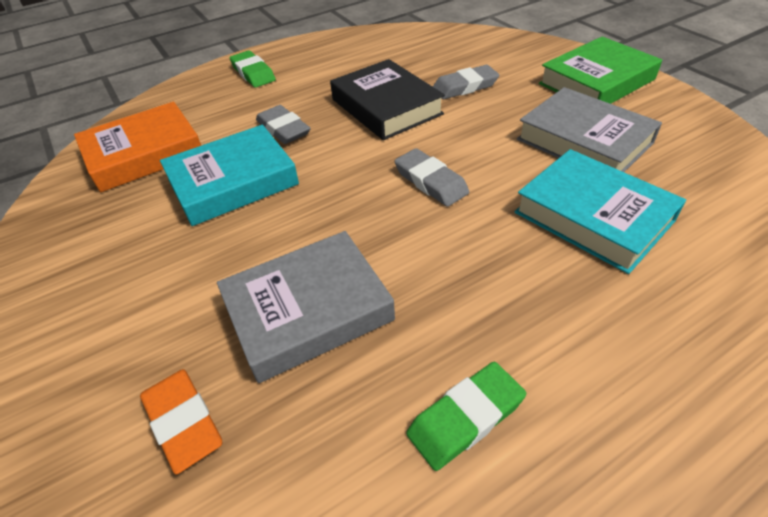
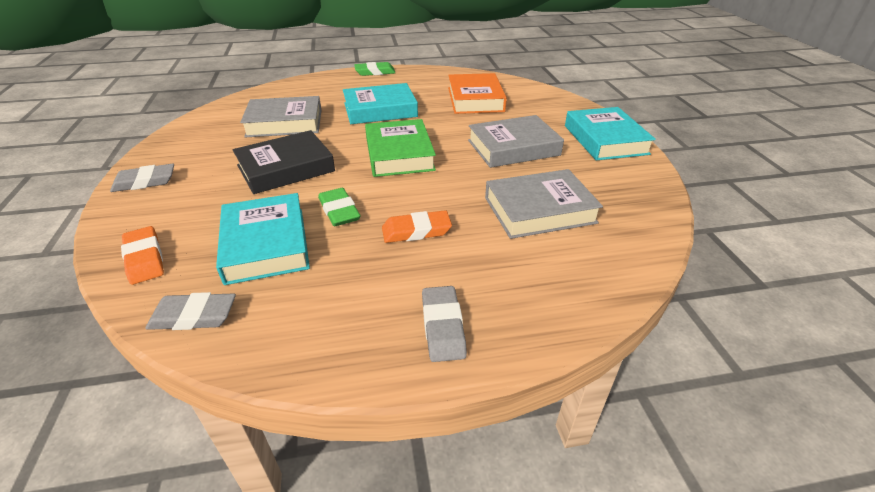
grey book: 2 -> 3
orange eraser: 1 -> 2
turquoise book: 2 -> 3

